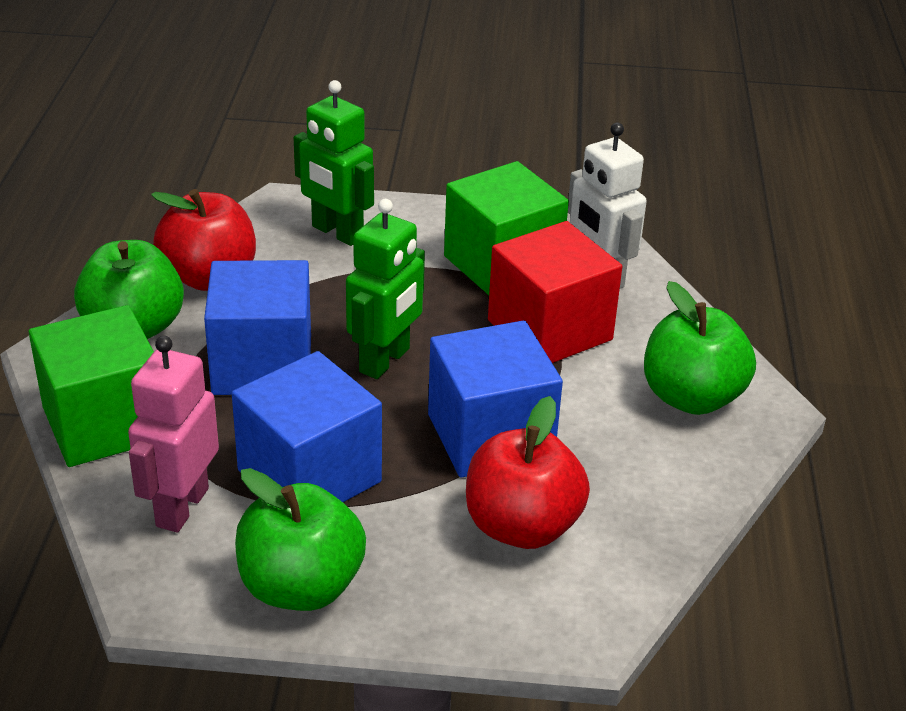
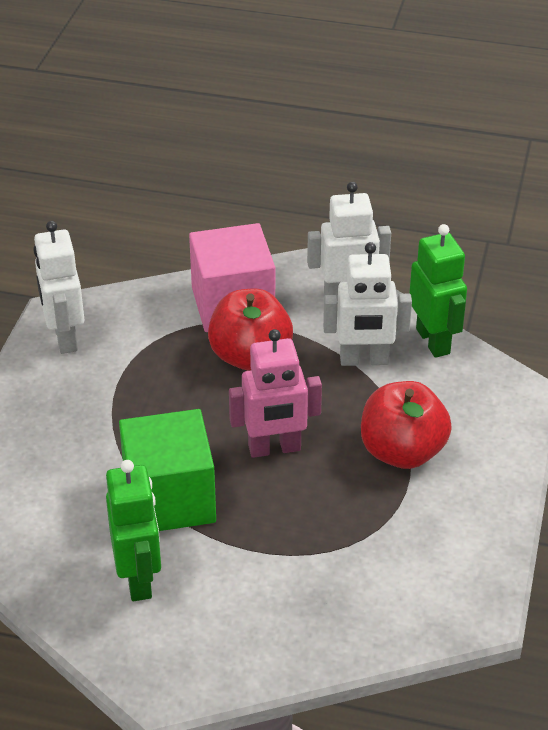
blue cube: 3 -> 0
green apple: 3 -> 0
green cube: 2 -> 1
pink cube: 0 -> 1
red cube: 1 -> 0
white robot: 1 -> 3

